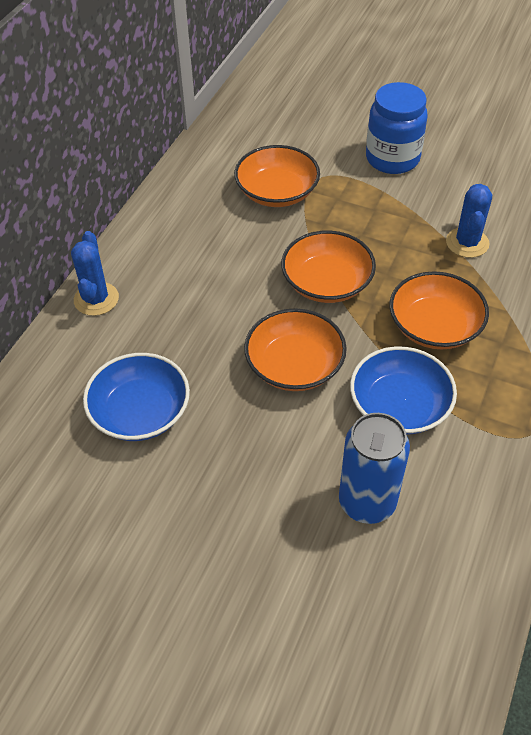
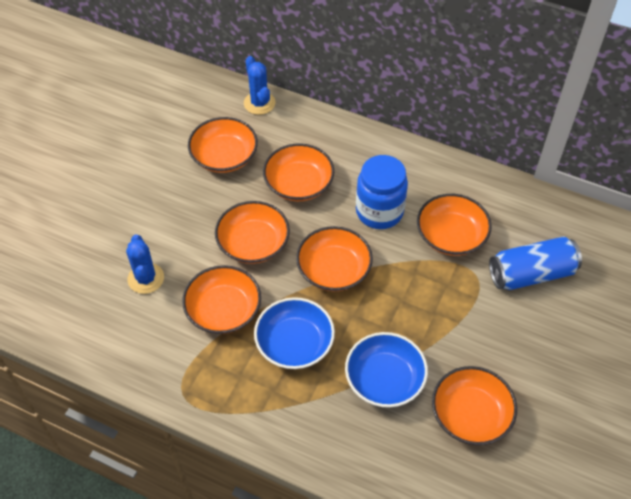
orange bowl: 4 -> 7

